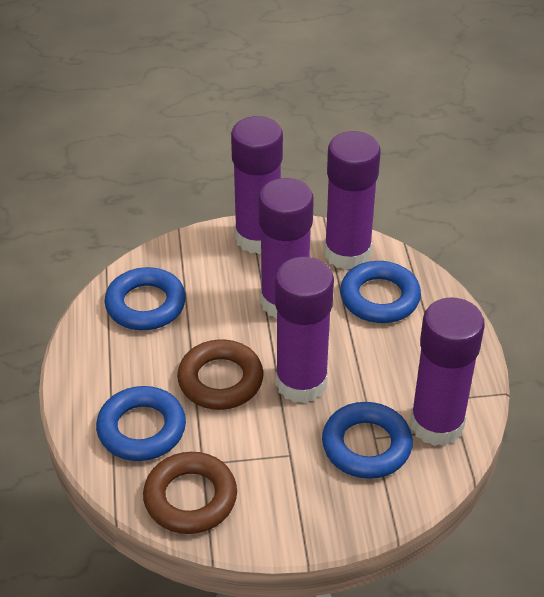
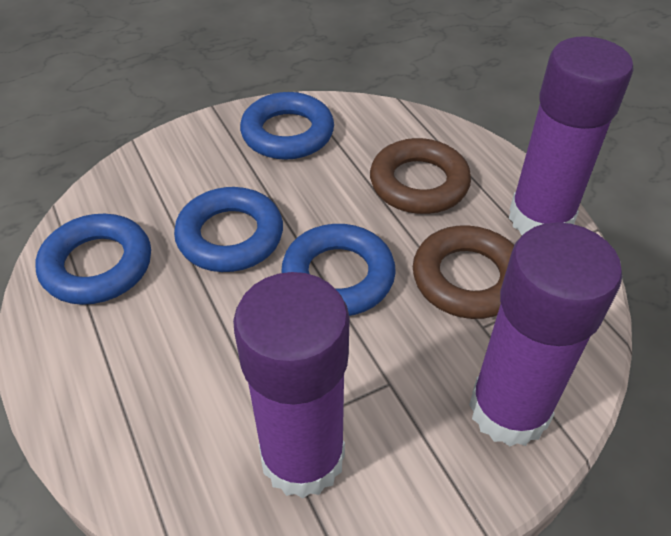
purple glue stick: 5 -> 3

